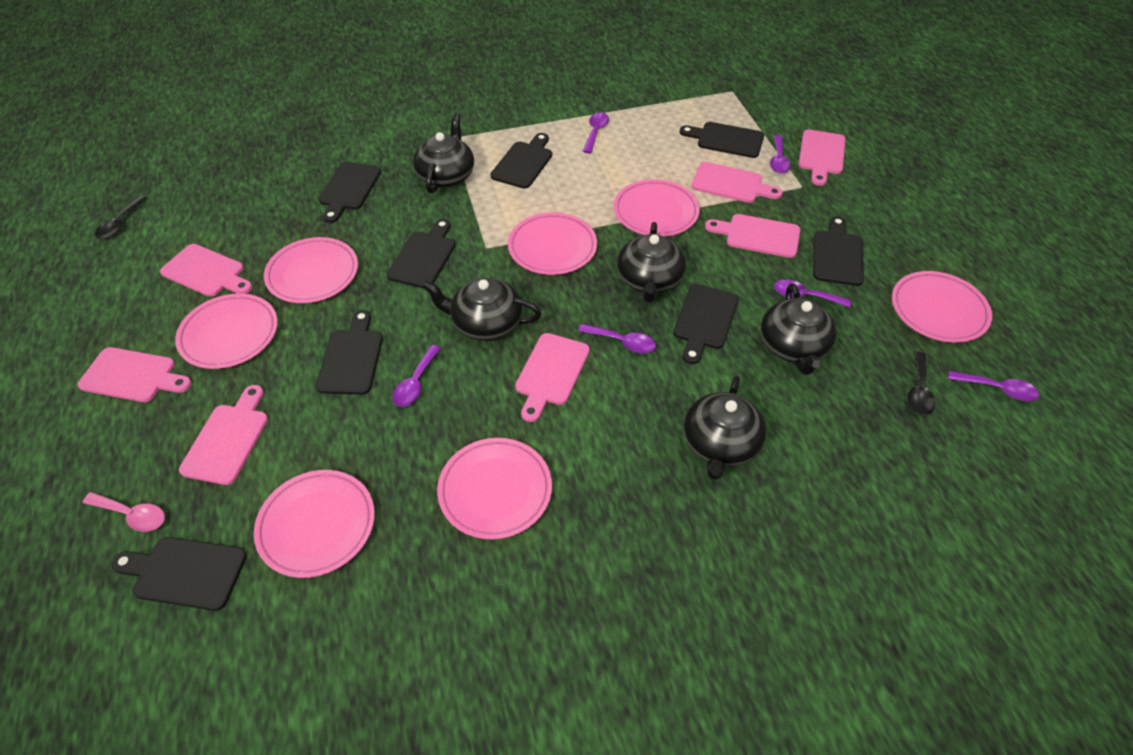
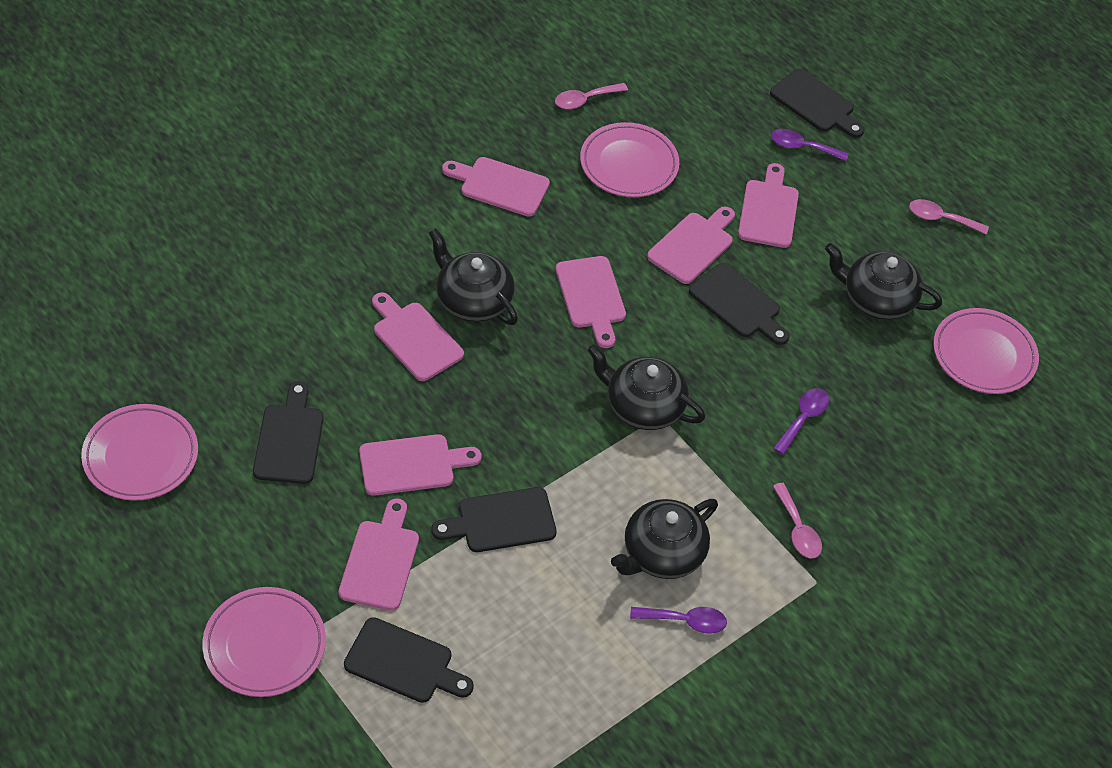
black cutting board: 8 -> 5
black spoon: 2 -> 0
black teapot: 5 -> 4
pink plate: 7 -> 4
pink spoon: 1 -> 3
purple spoon: 6 -> 3

